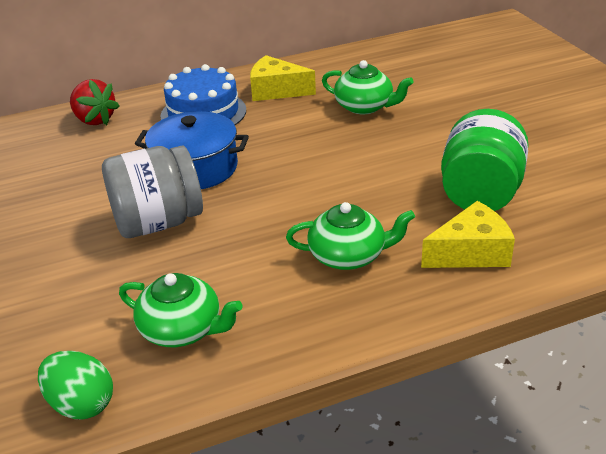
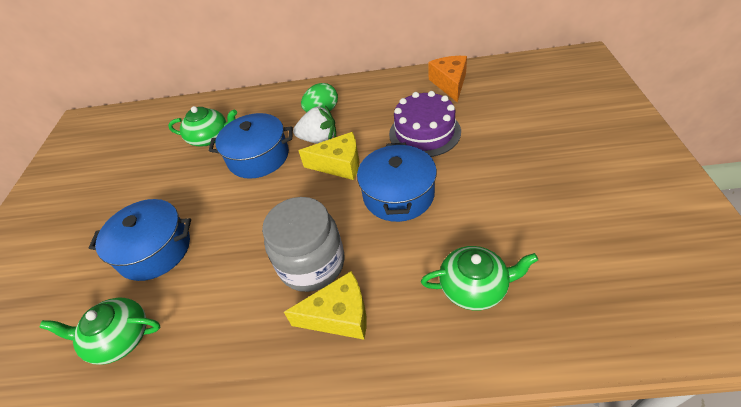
blue cake: 1 -> 0
blue pot: 1 -> 3
green jar: 1 -> 0
orange cheese: 0 -> 1
purple cake: 0 -> 1
red strawberry: 1 -> 0
white strawberry: 0 -> 1

